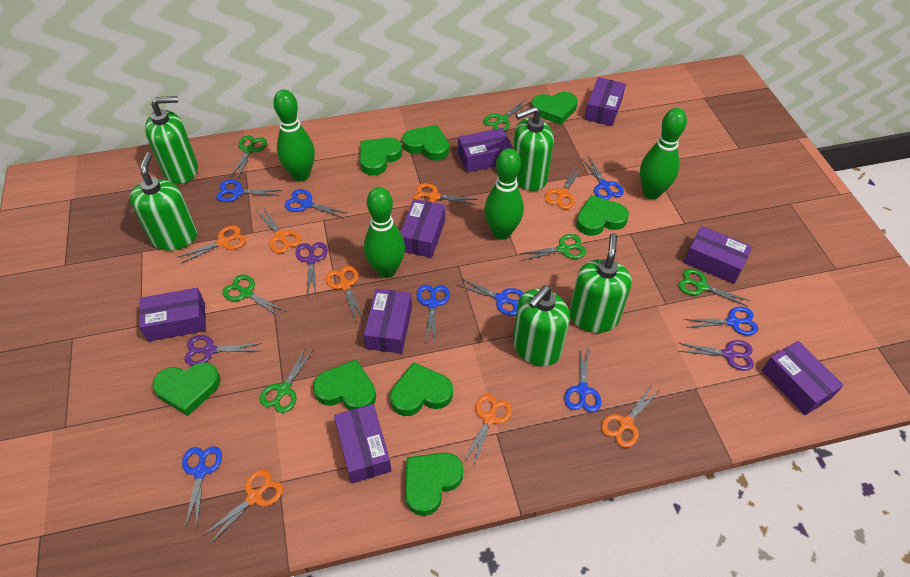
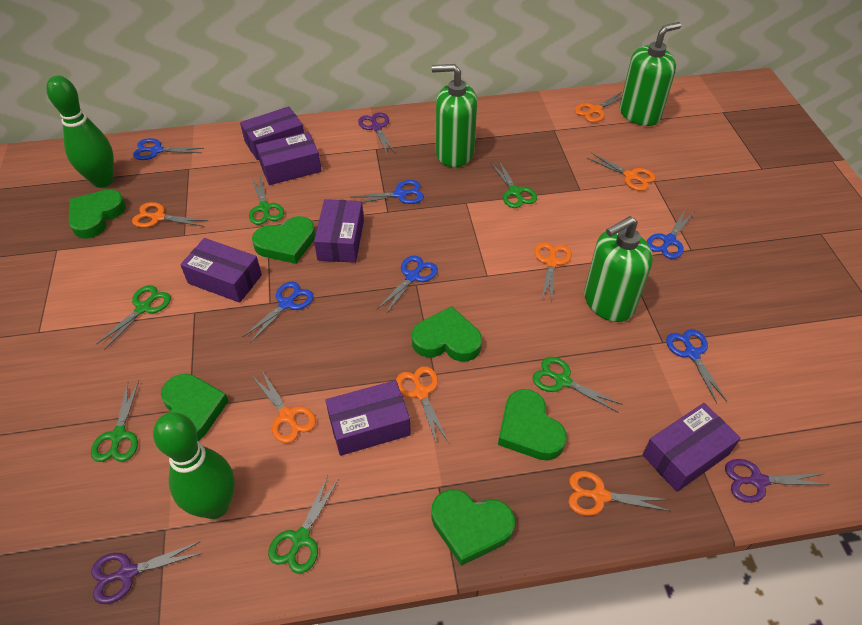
blue scissors: 8 -> 6
green bowling pin: 4 -> 2
green heart: 8 -> 6
green soap dispenser: 5 -> 3
orange scissors: 8 -> 7
purple box: 8 -> 6

